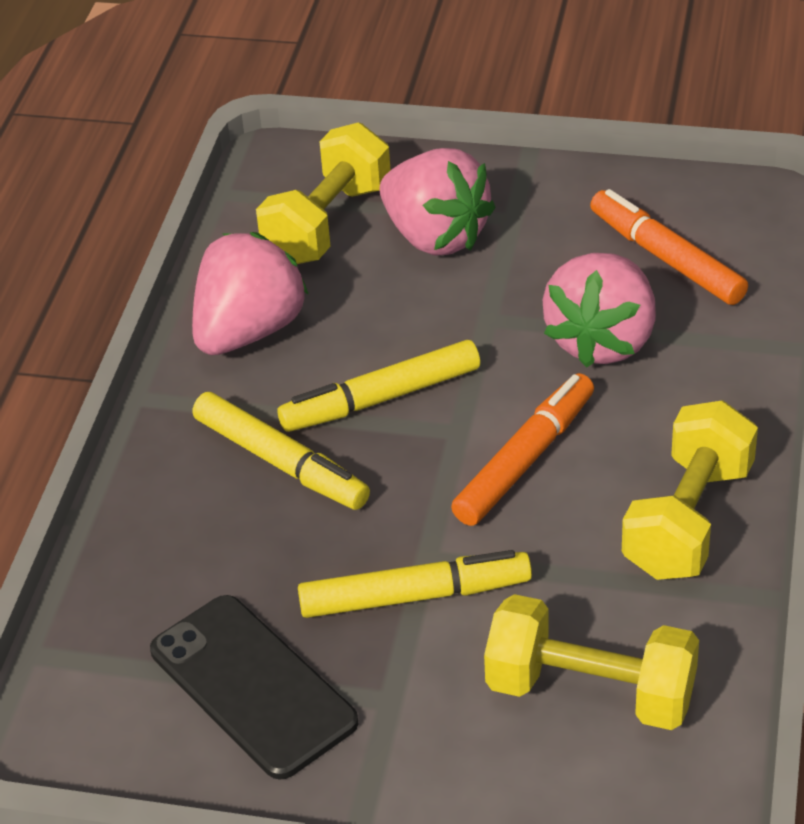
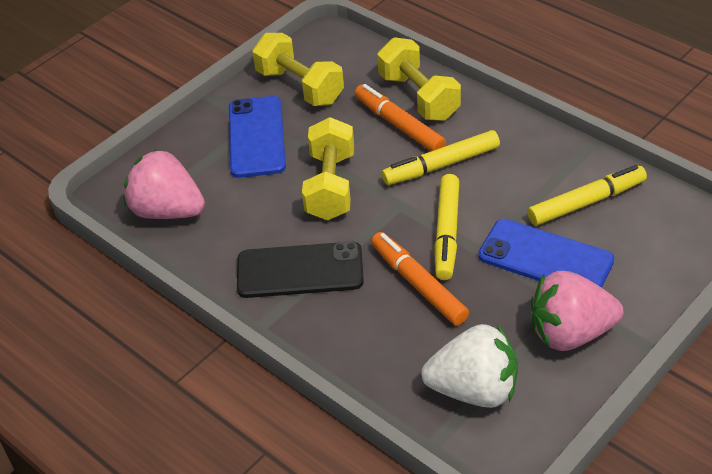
blue phone: 0 -> 2
pink strawberry: 3 -> 2
white strawberry: 0 -> 1

